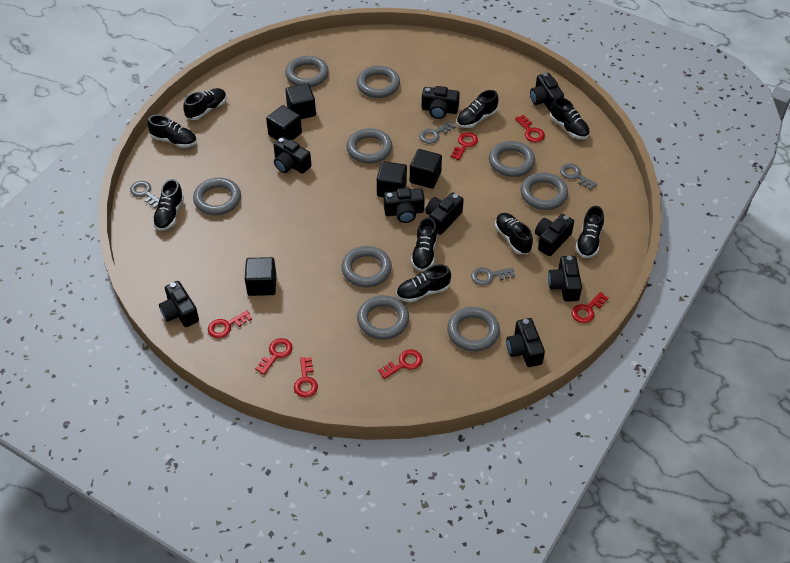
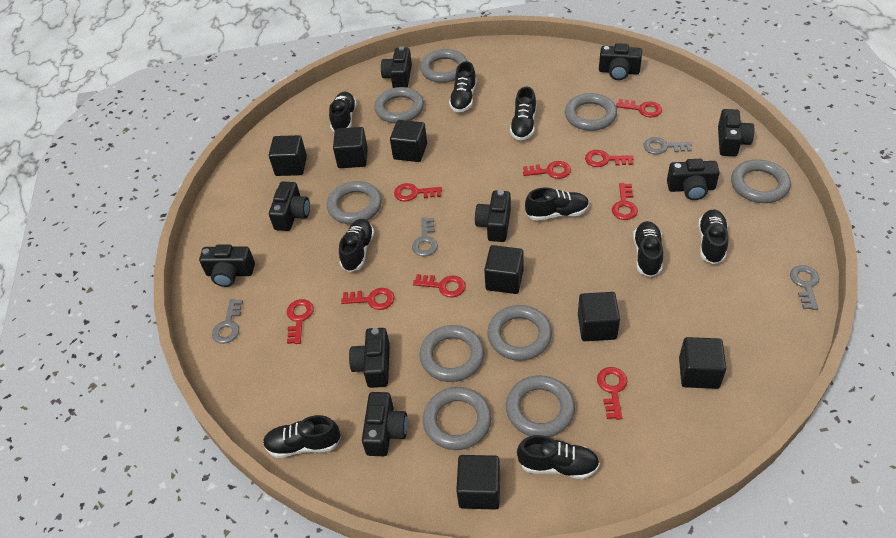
black cube: 5 -> 7
red key: 7 -> 9

